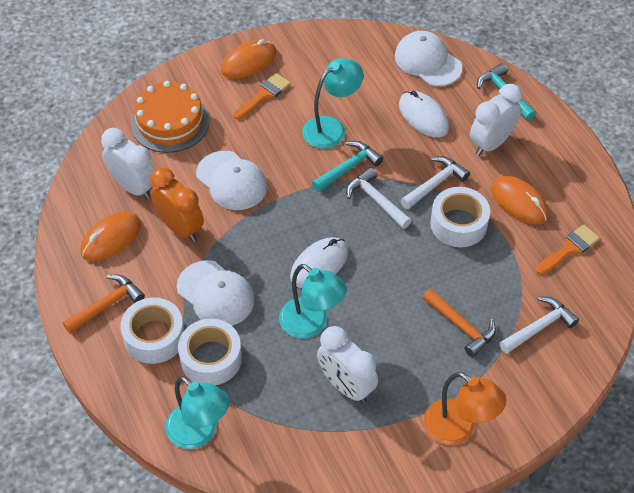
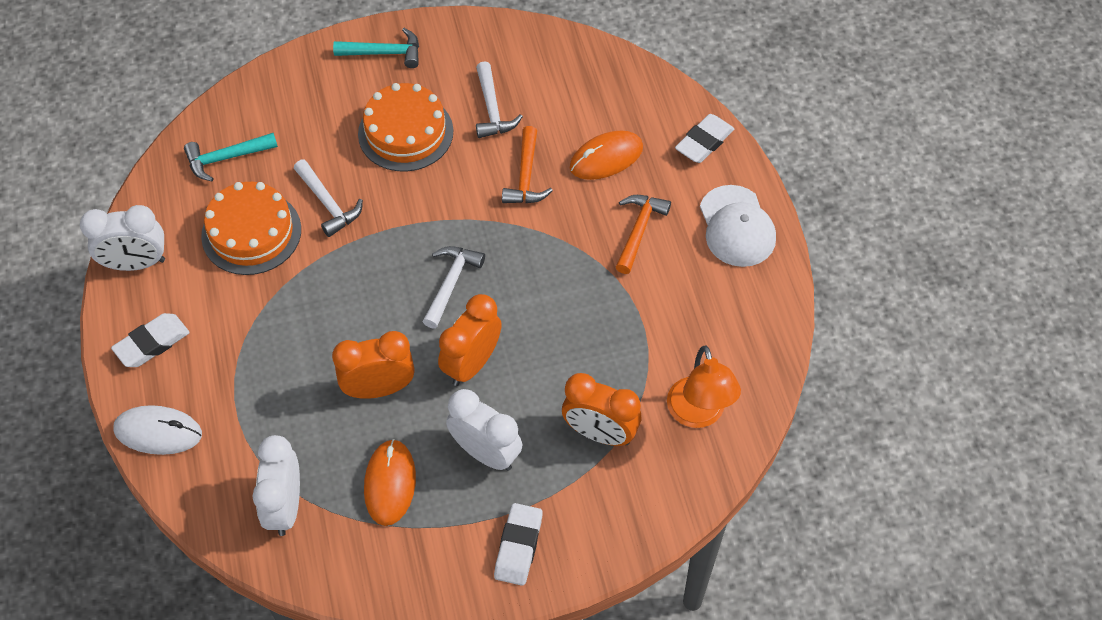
orange brush: 2 -> 0
orange cake: 1 -> 2
orange clock: 1 -> 3
orange mouse: 3 -> 2
turquoise lamp: 3 -> 0
white cap: 3 -> 1
white eraser: 0 -> 3
white mouse: 2 -> 1
white tape: 3 -> 0

